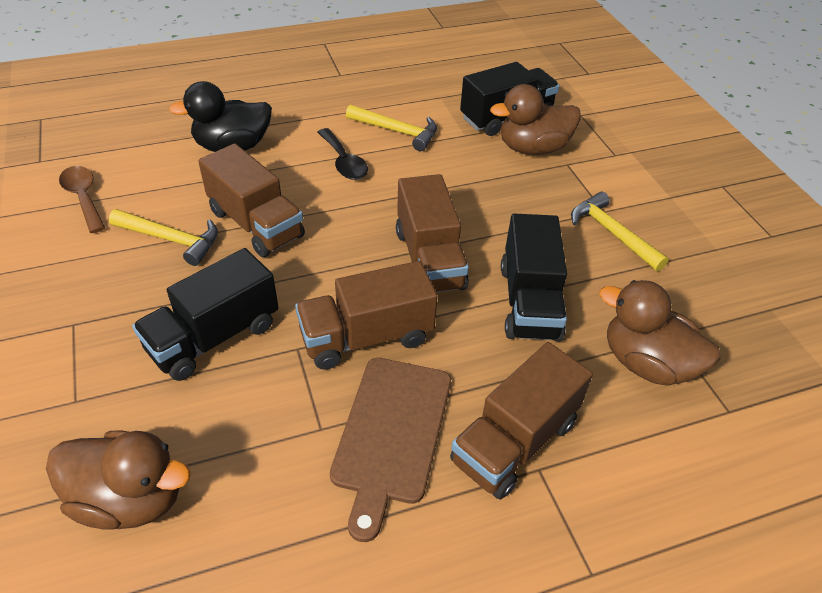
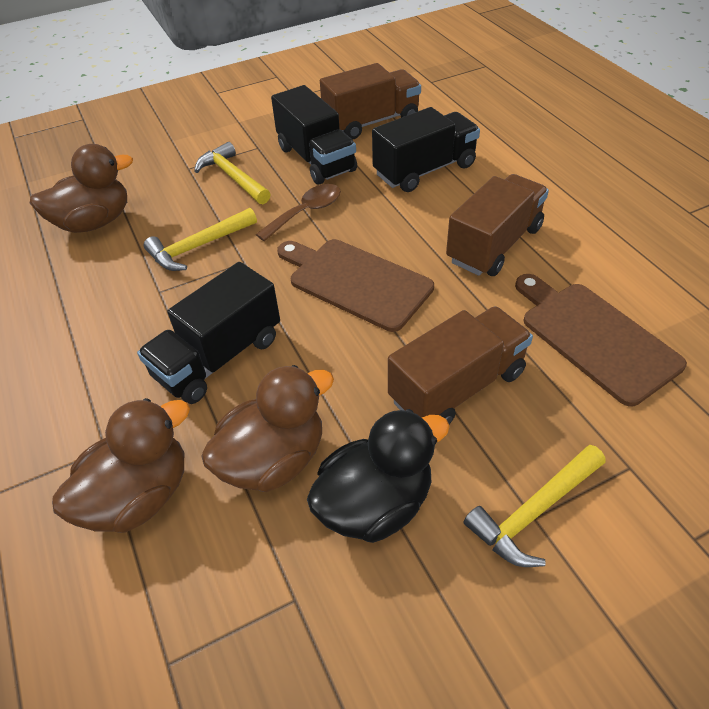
black spoon: 1 -> 0
brown cutting board: 1 -> 2
brown truck: 4 -> 3

